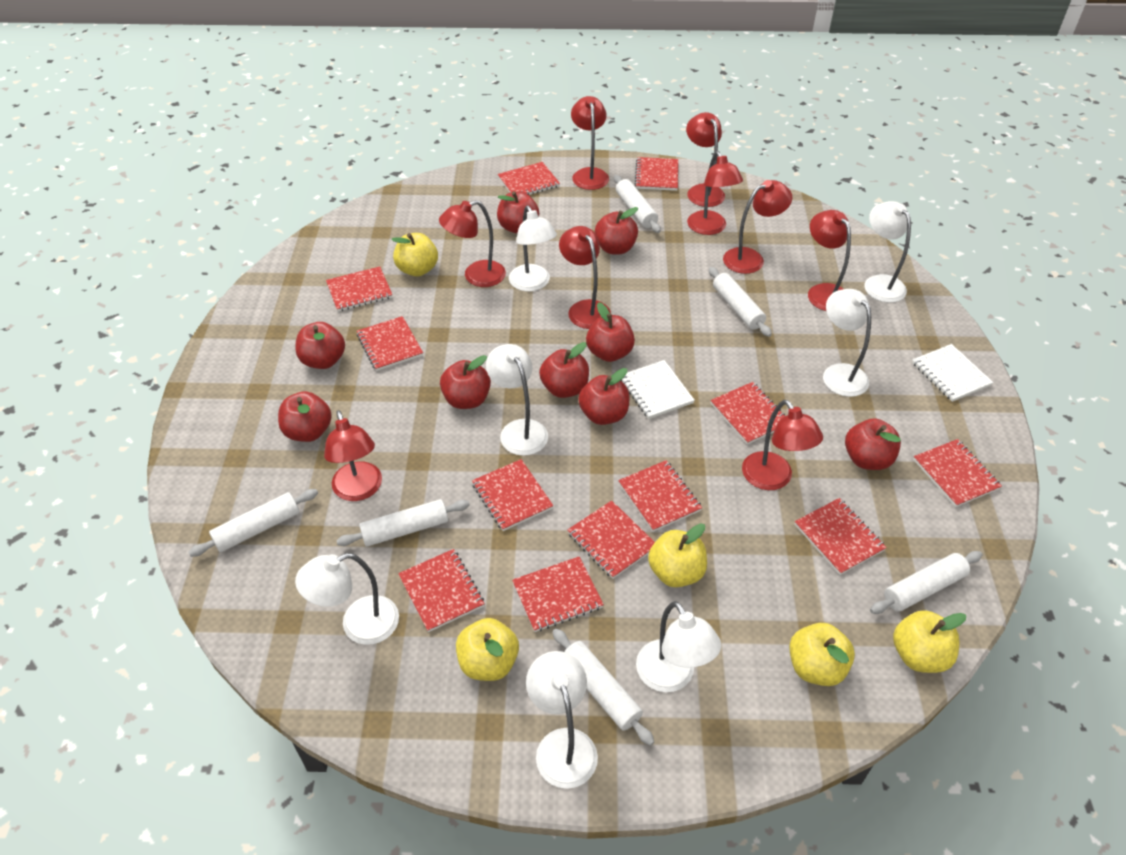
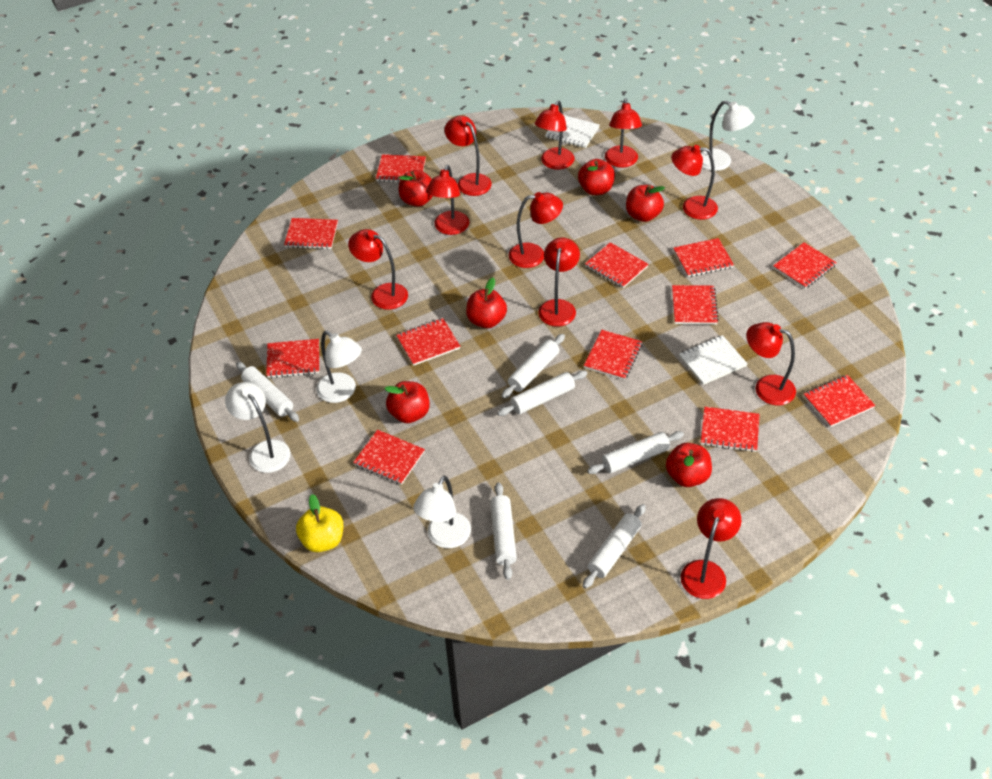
red apple: 9 -> 6
red lamp: 9 -> 10
white lamp: 7 -> 4
yellow apple: 5 -> 1

